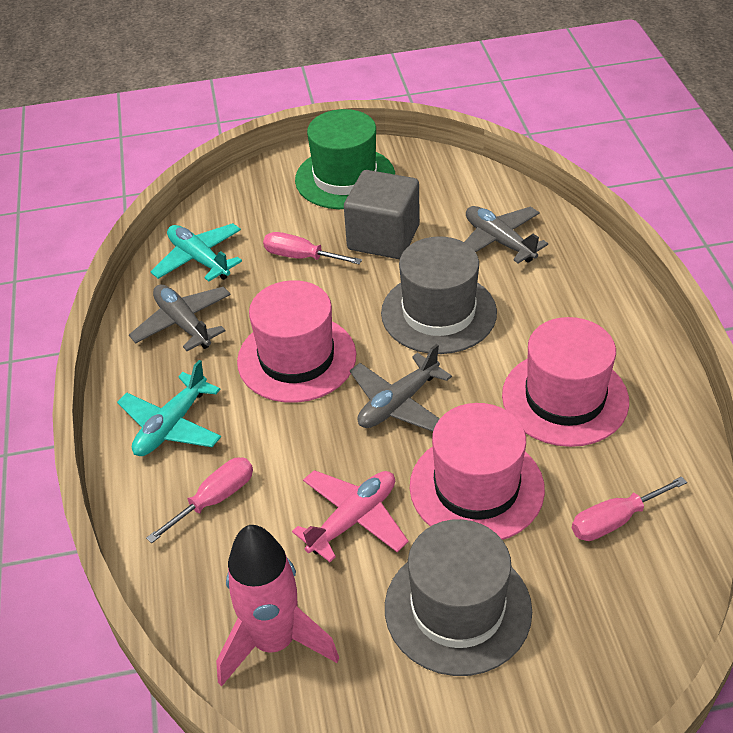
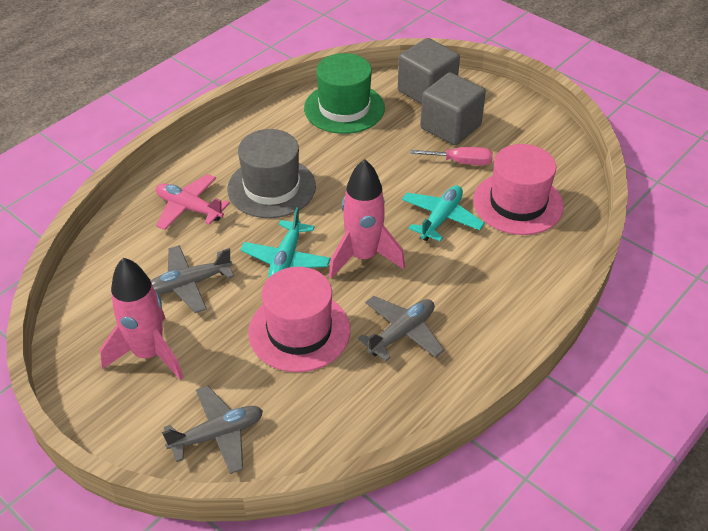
grey cube: 1 -> 2
grey hat: 2 -> 1
pink hat: 3 -> 2
pink rocket: 1 -> 2
pink screwdriver: 3 -> 1

